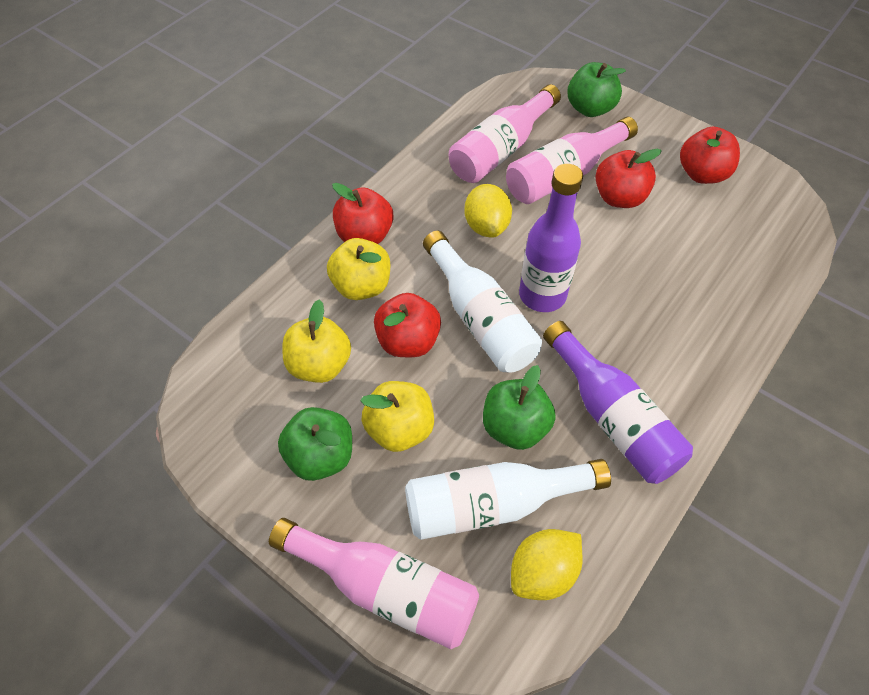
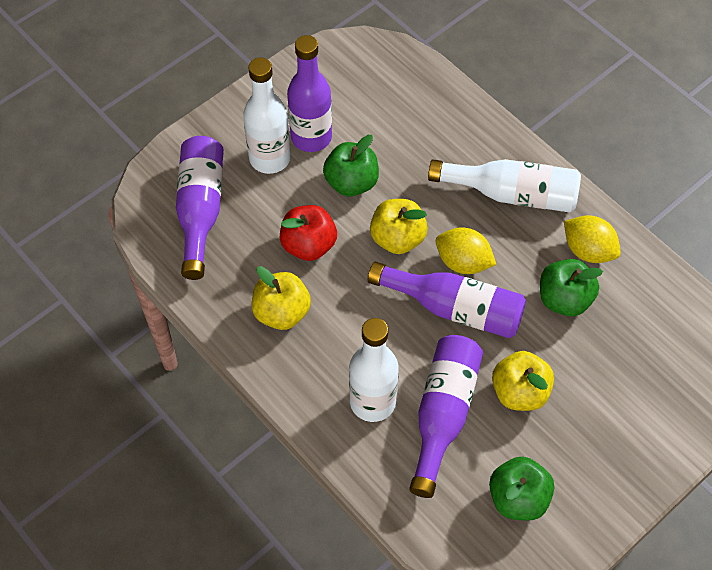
pink bottle: 3 -> 0
purple bottle: 2 -> 4
red apple: 4 -> 1
white bottle: 2 -> 3

